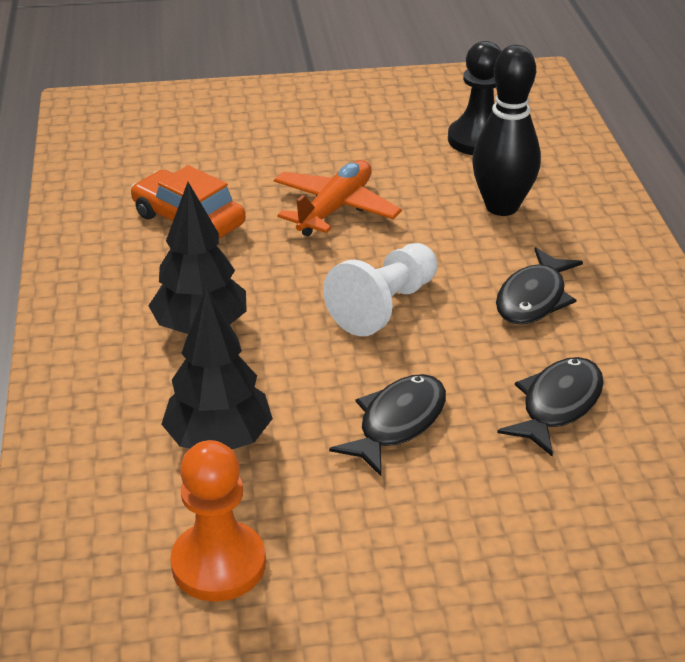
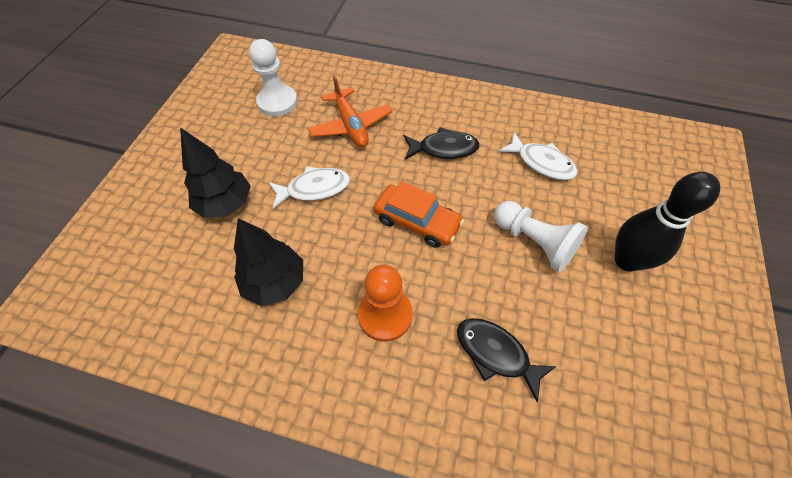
black fish: 3 -> 2
black pawn: 1 -> 0
white fish: 0 -> 2
white pawn: 1 -> 2

